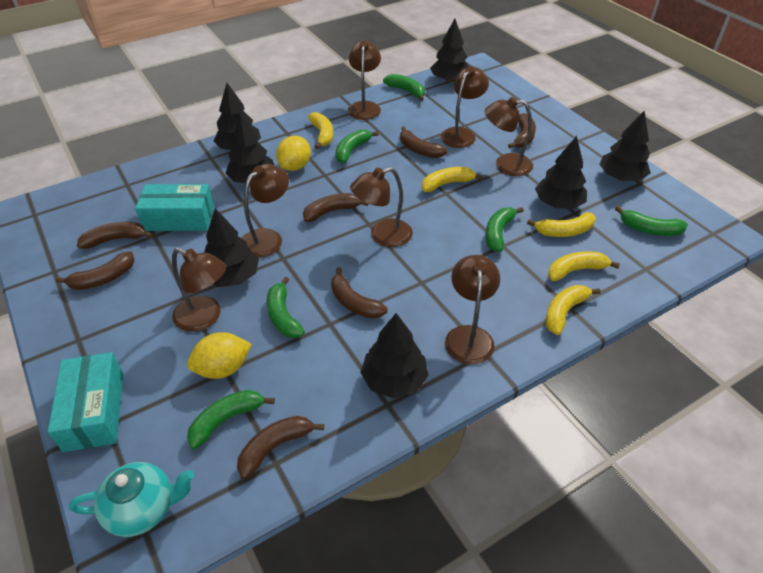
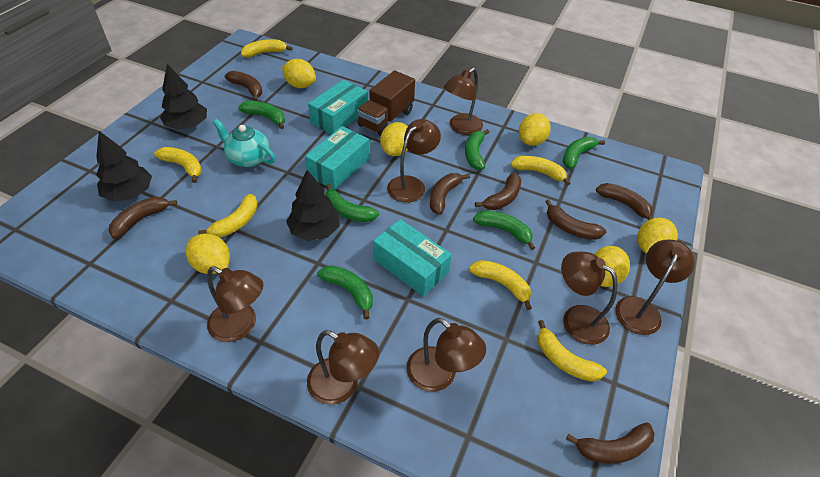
black tree: 7 -> 3
brown truck: 0 -> 1
turquoise box: 2 -> 3
yellow banana: 5 -> 6
yellow lemon: 2 -> 6

